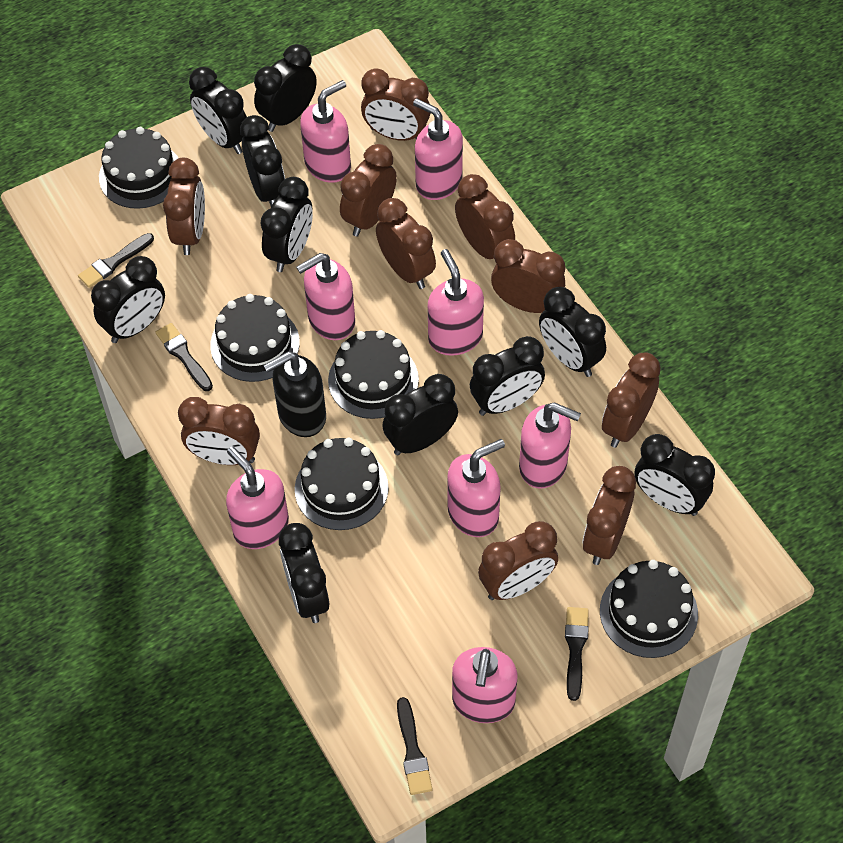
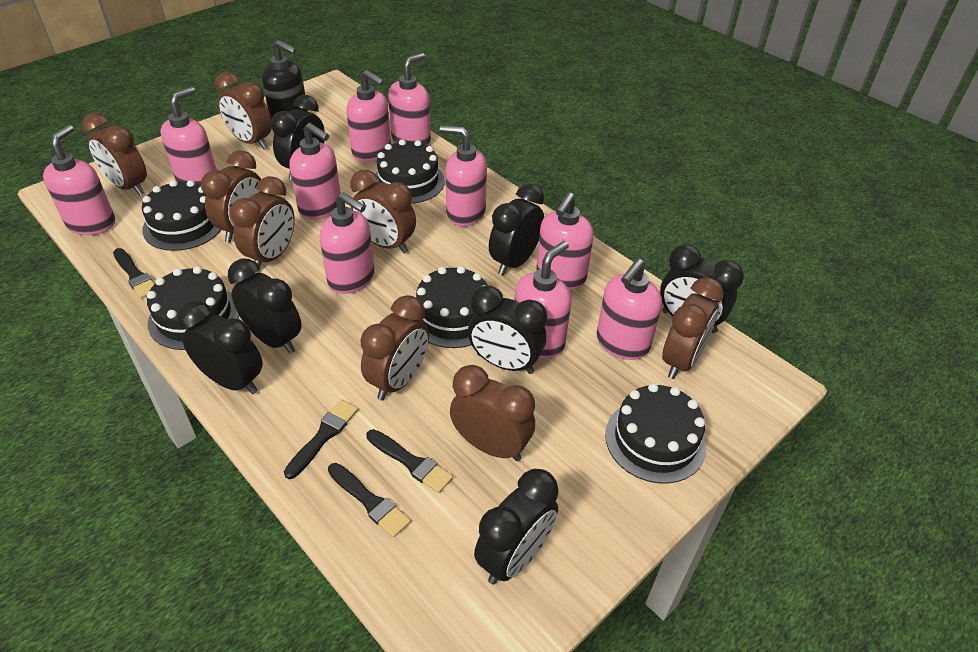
black clock: 10 -> 7
brown clock: 10 -> 8
pink soap dispenser: 8 -> 10

